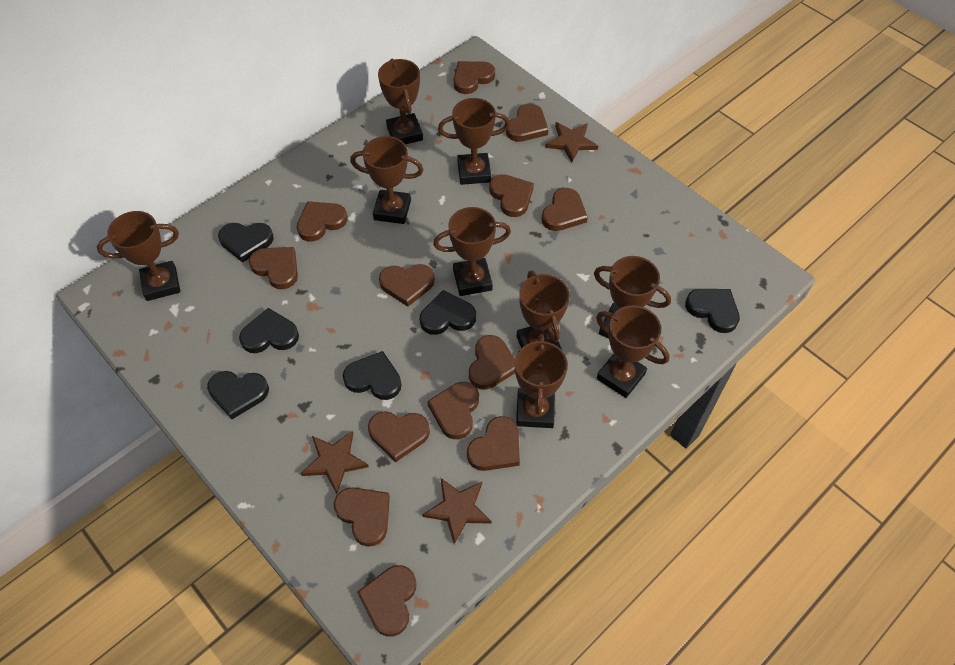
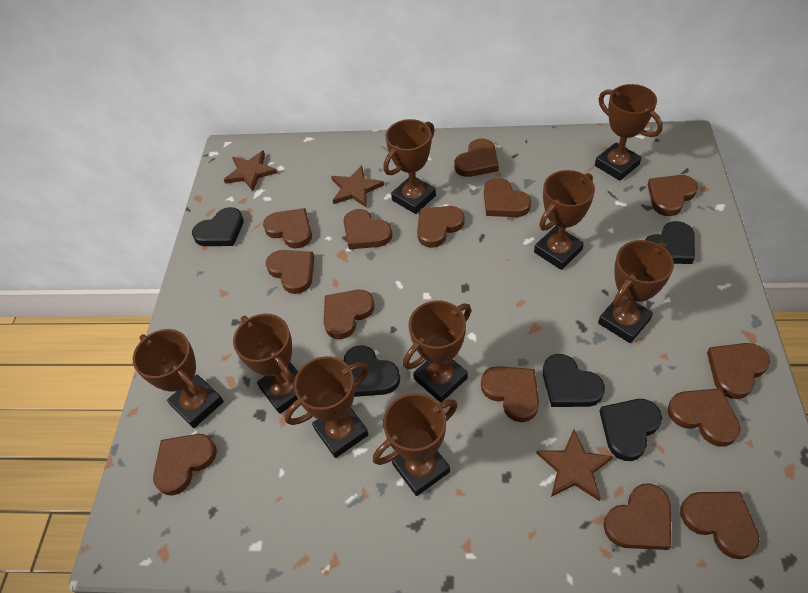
black heart: 6 -> 5
brown heart: 13 -> 14

